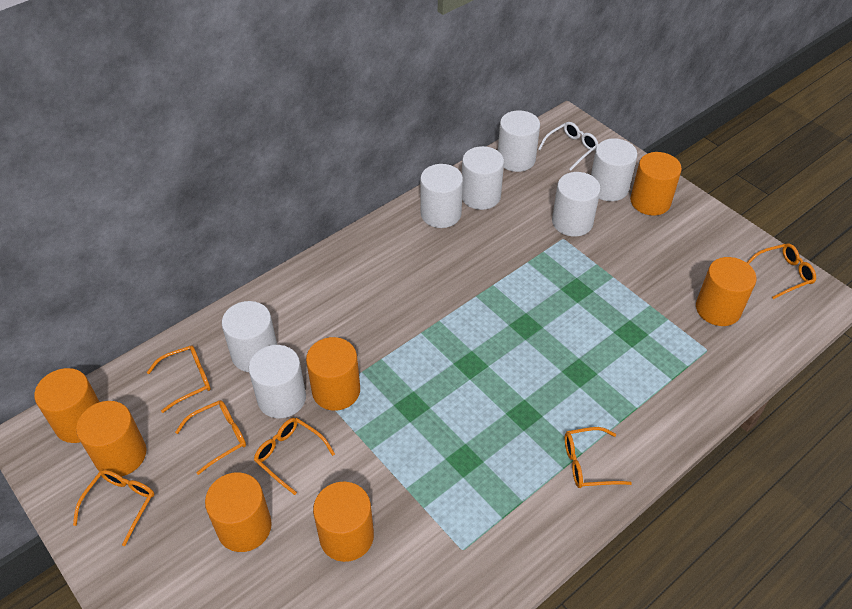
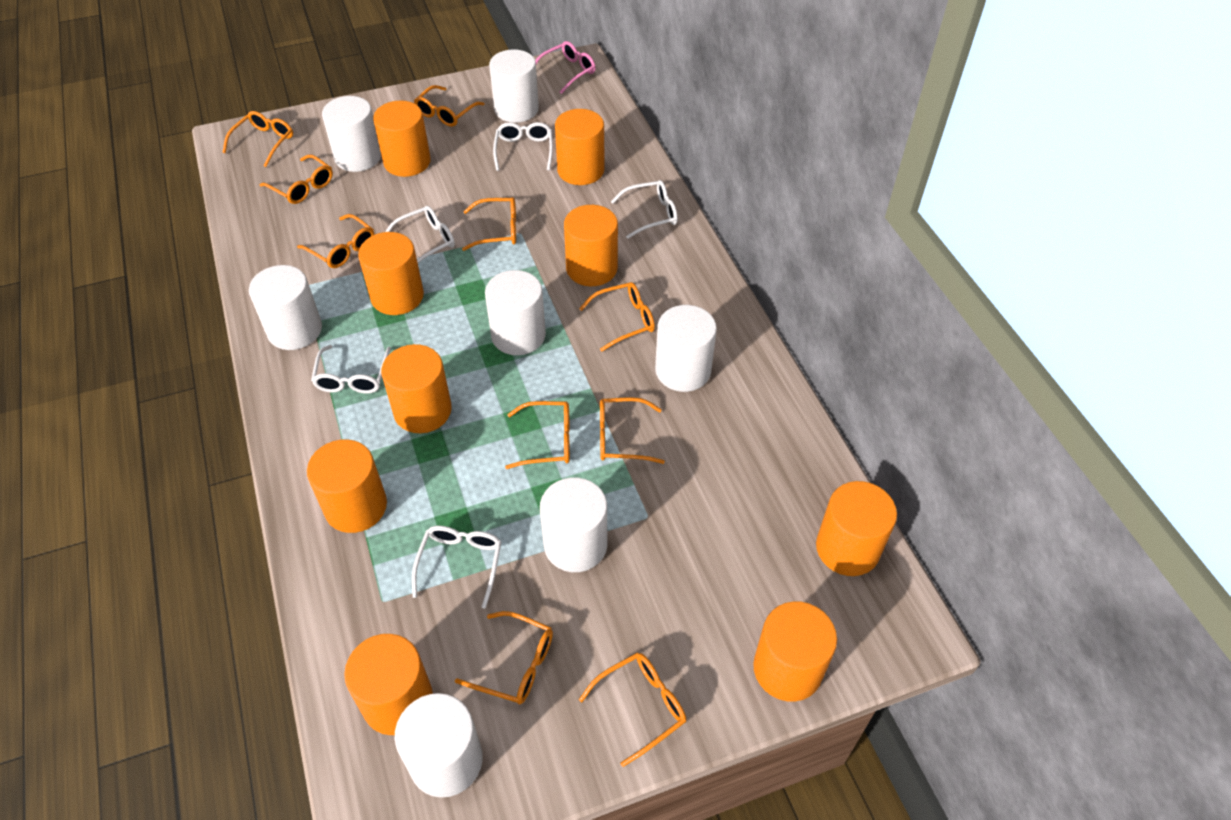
orange cylinder: 7 -> 9
orange glasses: 6 -> 10
pink glasses: 0 -> 1
white glasses: 1 -> 5

